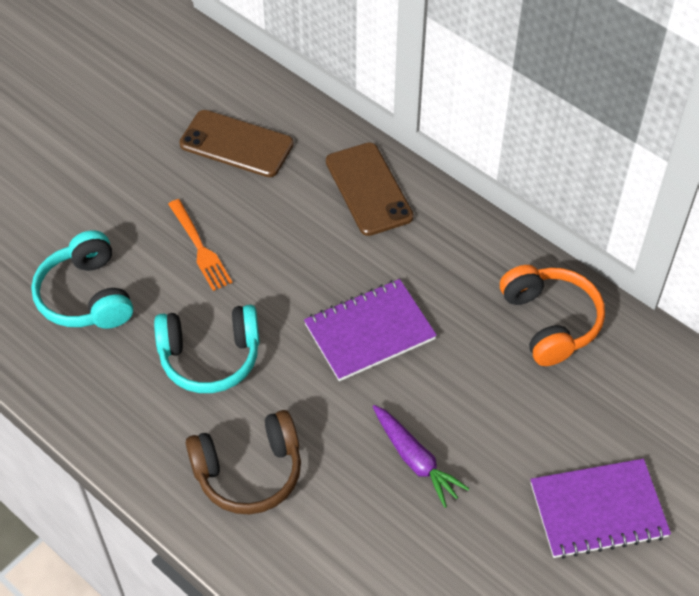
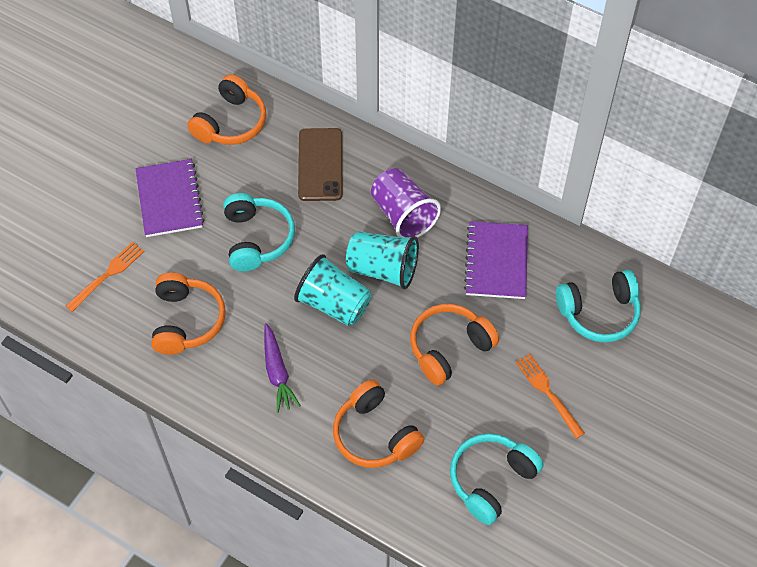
brown headphones: 1 -> 0
brown phone: 2 -> 1
orange fork: 1 -> 2
orange headphones: 1 -> 4
purple cup: 0 -> 1
turquoise cup: 0 -> 2
turquoise headphones: 2 -> 3

